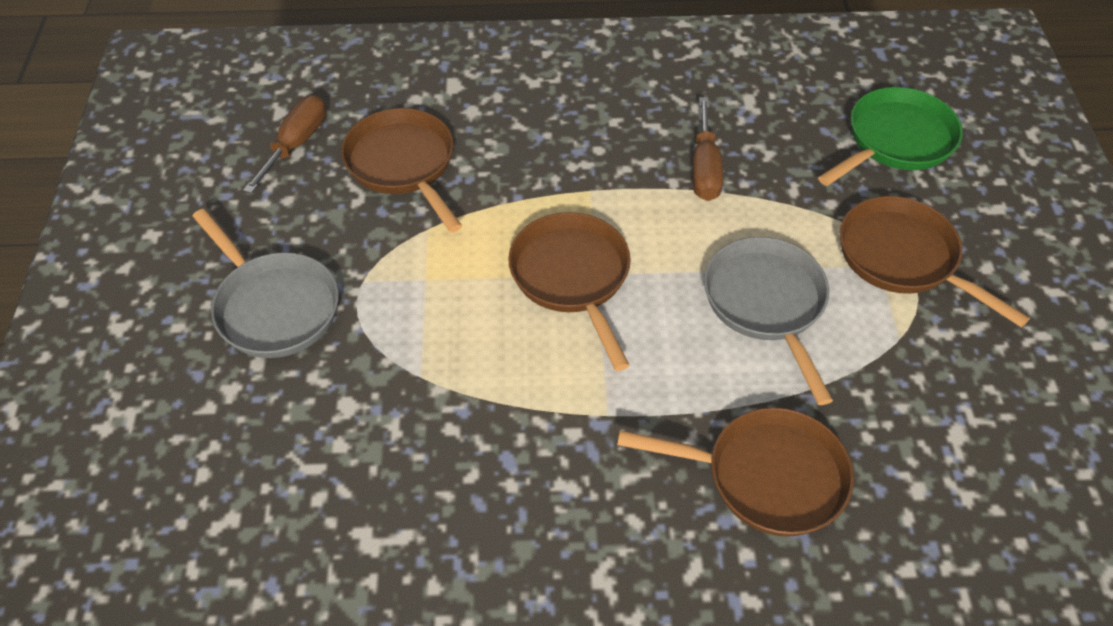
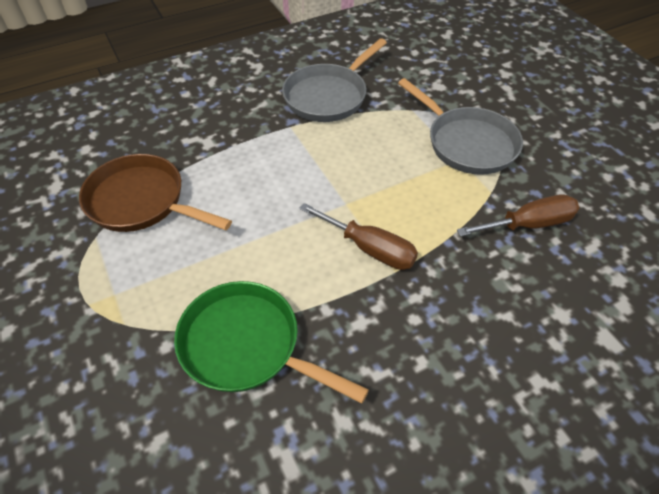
brown pan: 4 -> 1

